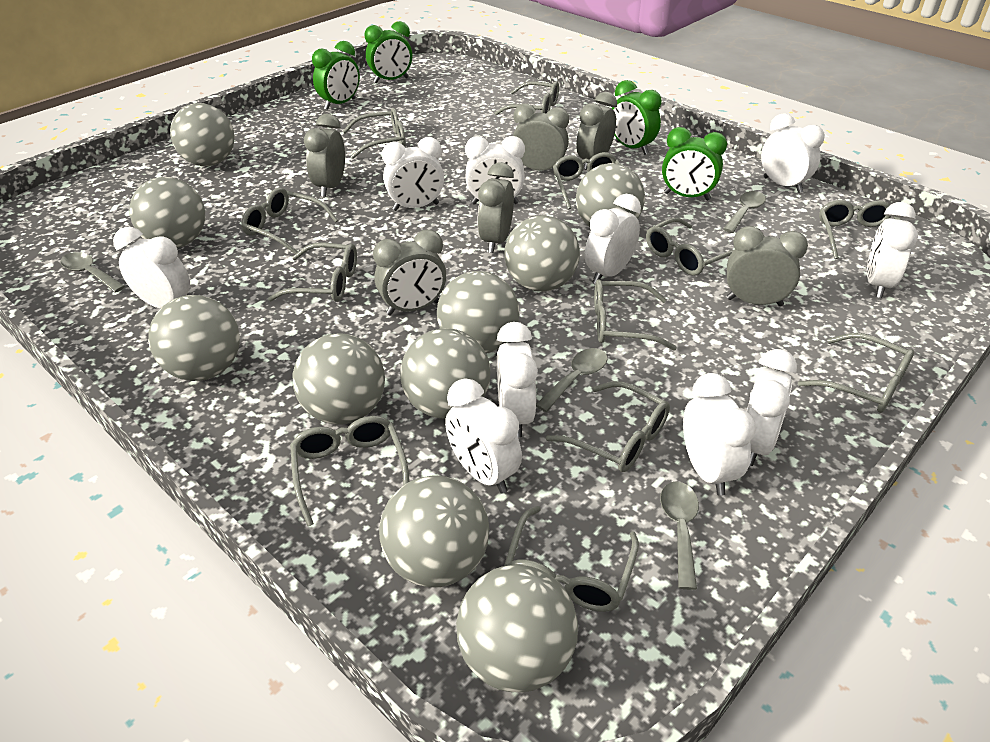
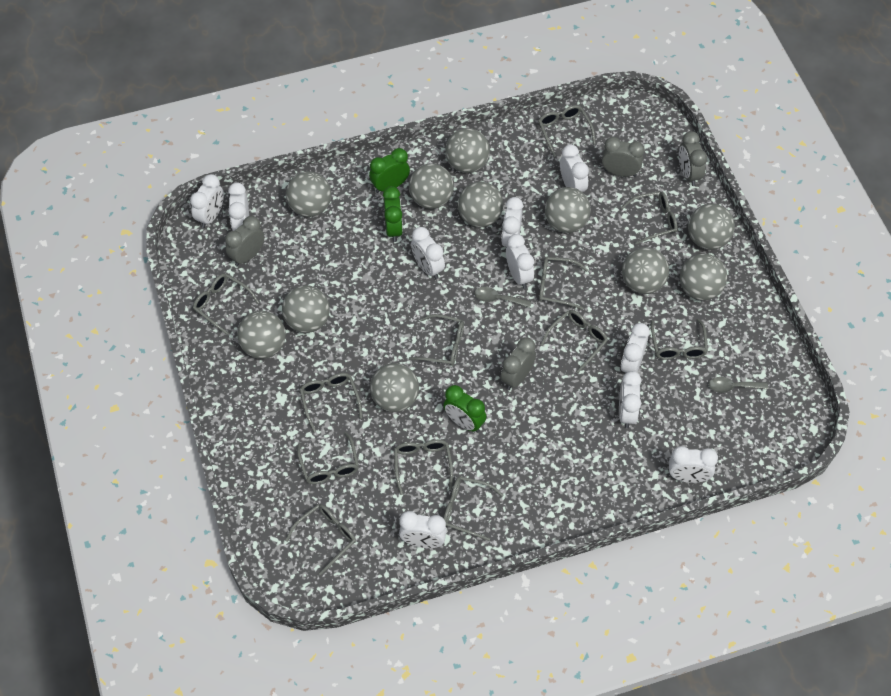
green clock: 4 -> 3
grey ball: 10 -> 11
grey clock: 6 -> 4
grey spoon: 4 -> 2

